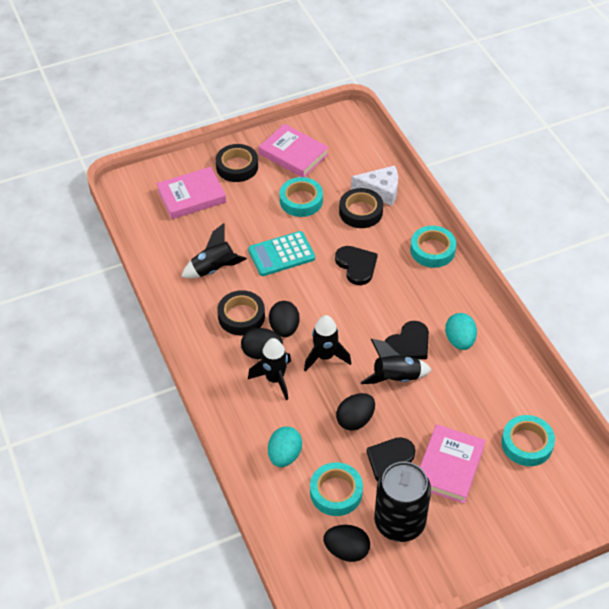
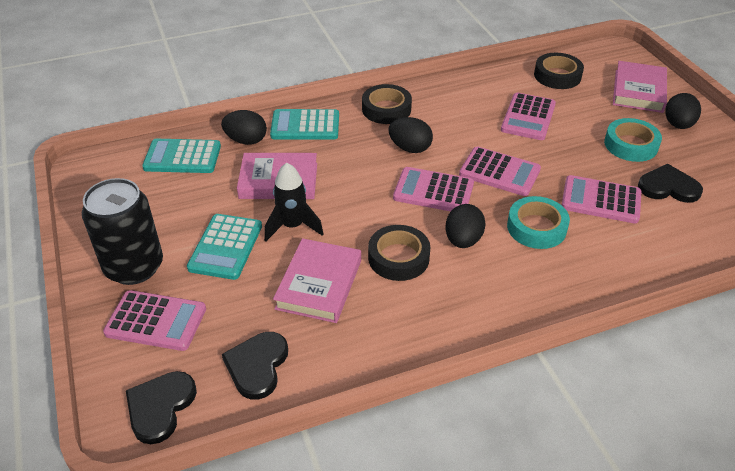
black rocket: 4 -> 1
pink calculator: 0 -> 5
turquoise calculator: 1 -> 3
turquoise egg: 2 -> 0
turquoise tape: 4 -> 2
white cheese: 1 -> 0

